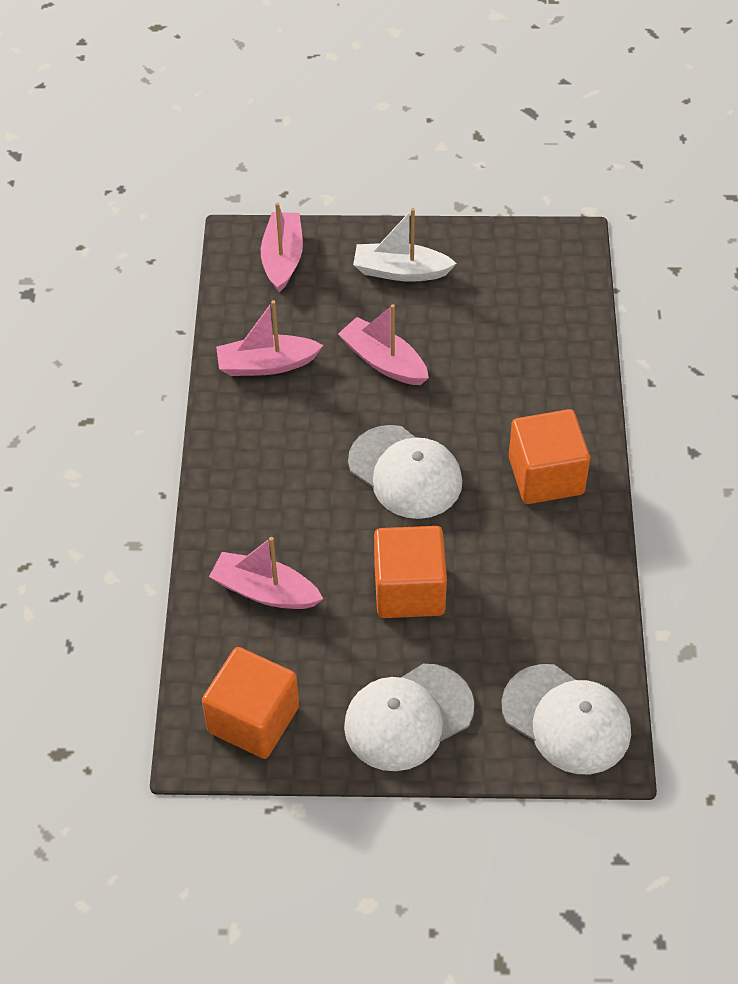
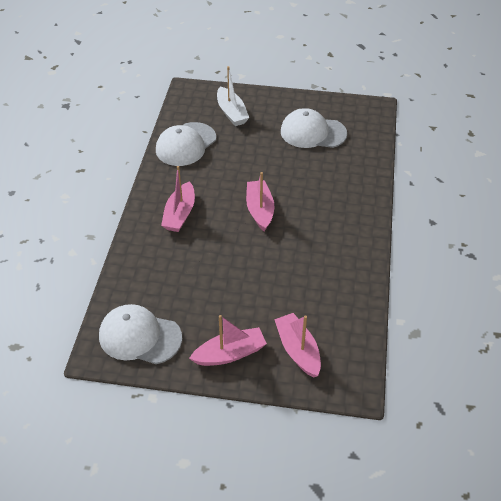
orange cube: 3 -> 0

